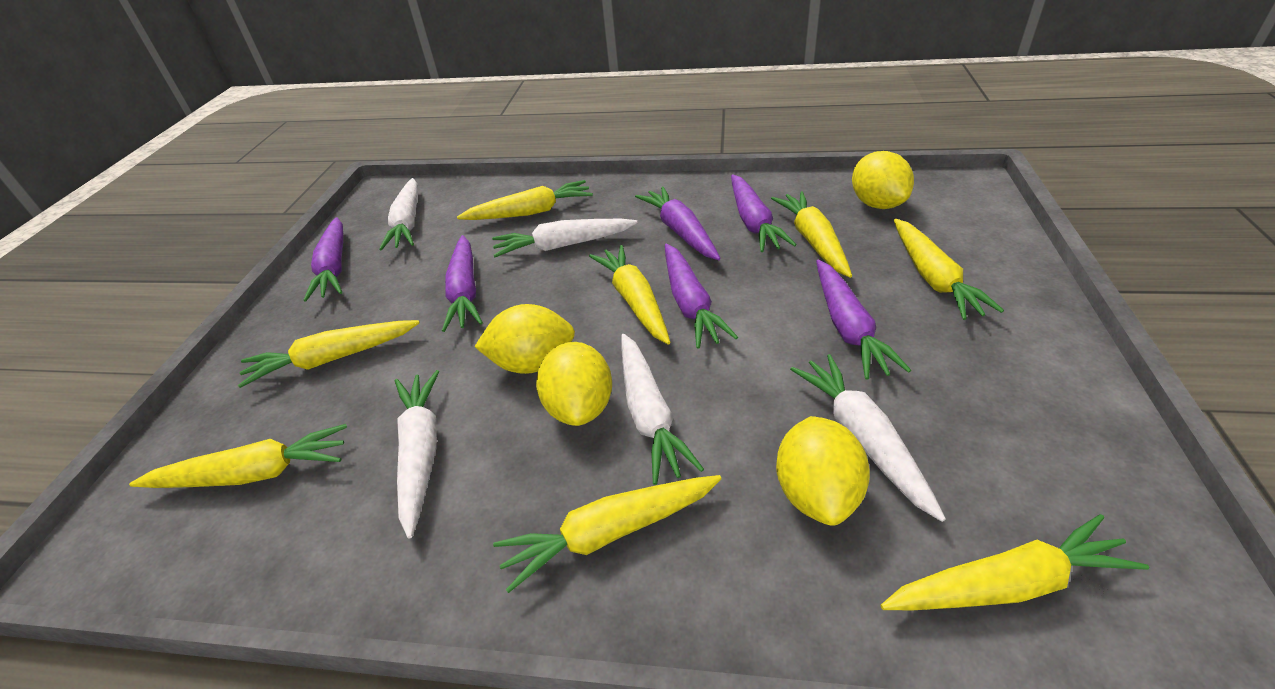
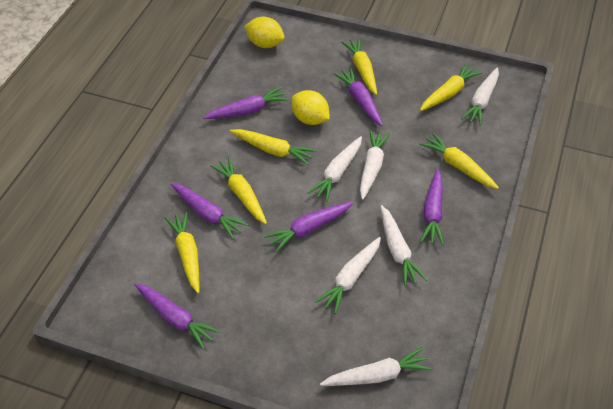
white carrot: 5 -> 6
yellow carrot: 8 -> 6
yellow lemon: 4 -> 2

